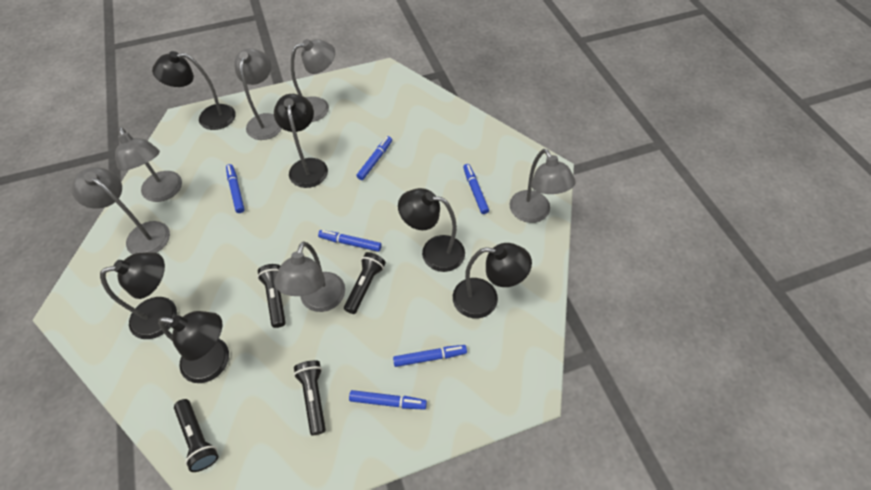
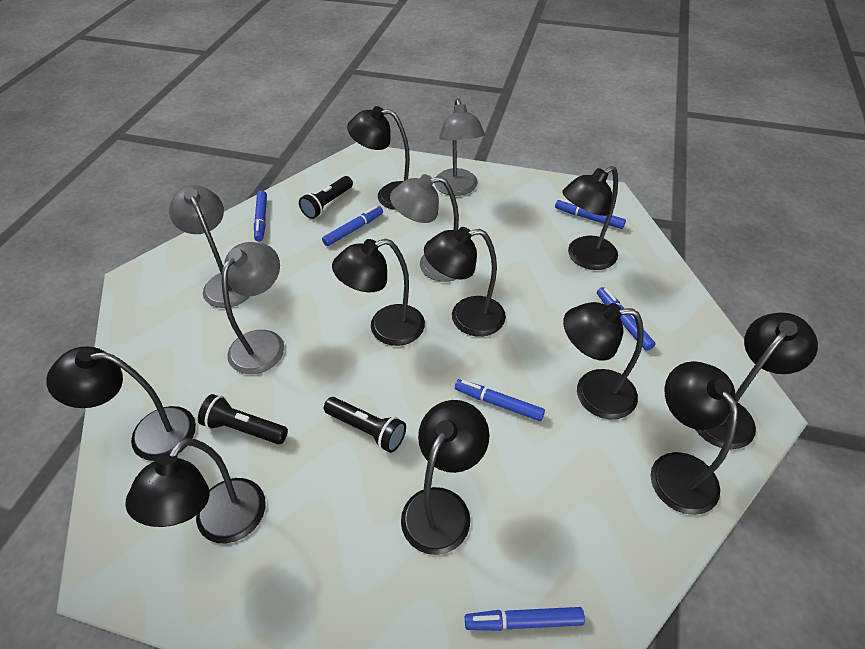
black flashlight: 4 -> 3
black lamp: 6 -> 10
grey lamp: 6 -> 4

